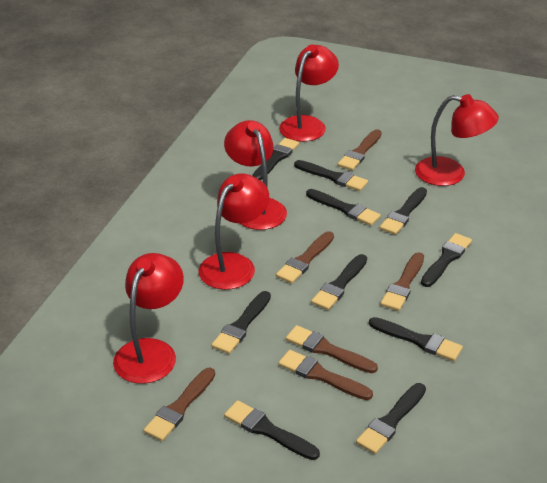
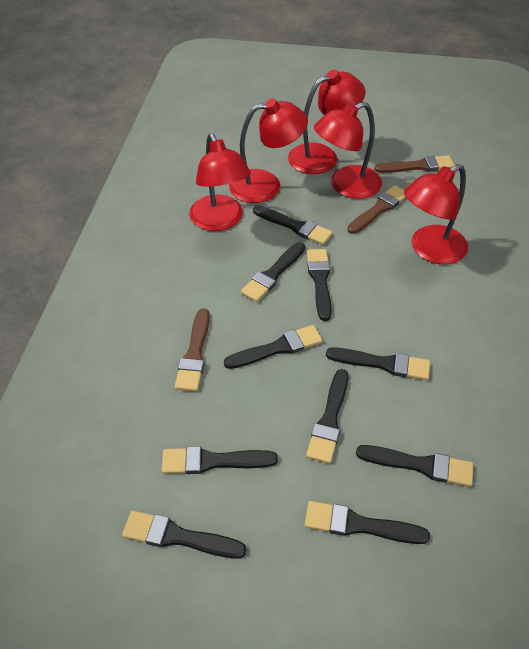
brown brush: 6 -> 3

